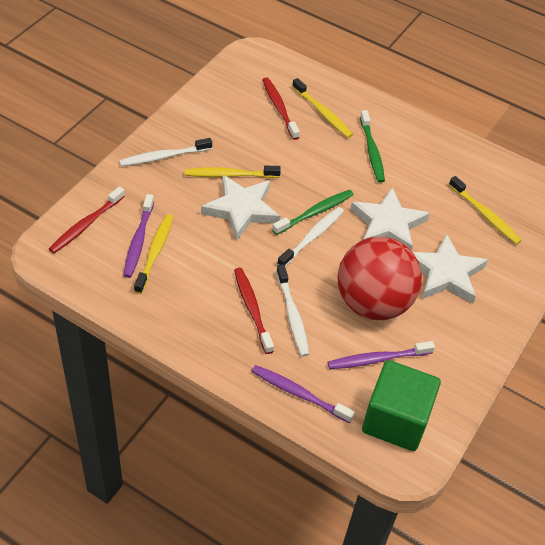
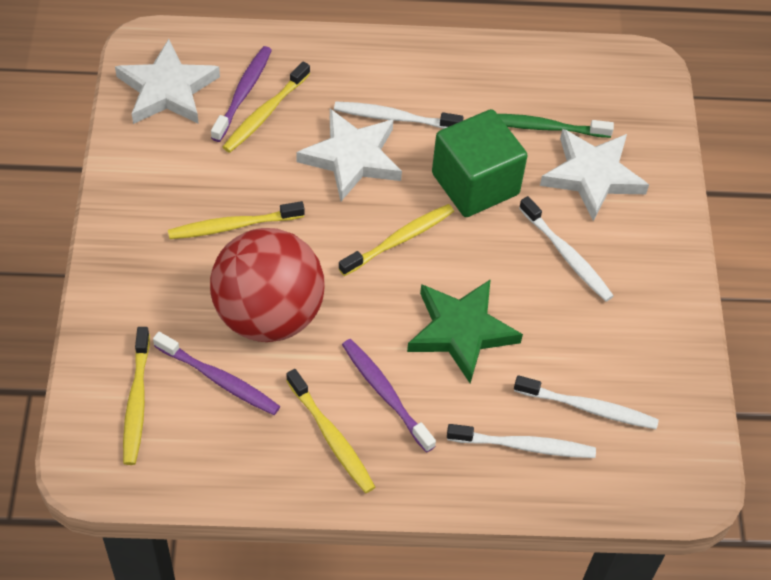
green star: 0 -> 1
green toothbrush: 2 -> 1
red toothbrush: 3 -> 0
white toothbrush: 3 -> 4
yellow toothbrush: 4 -> 5

